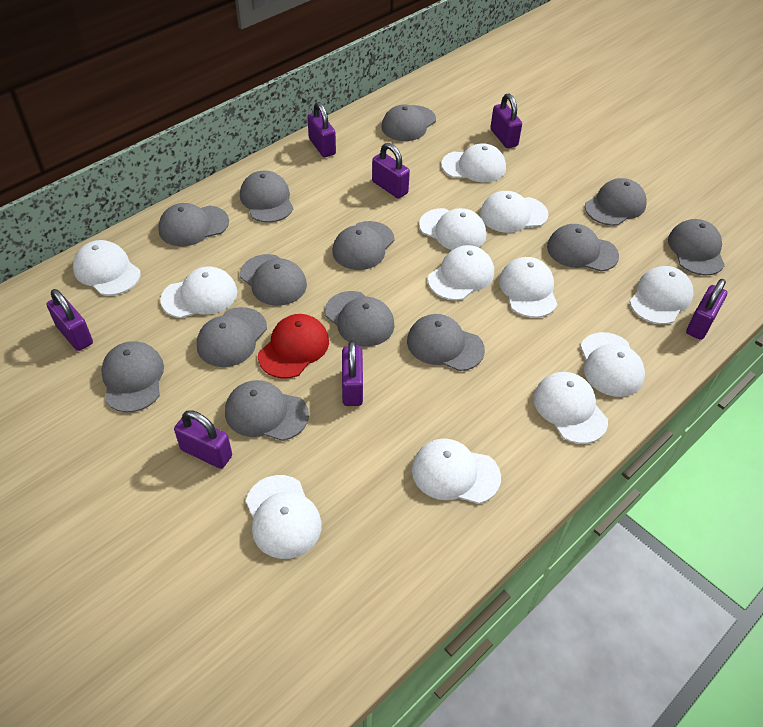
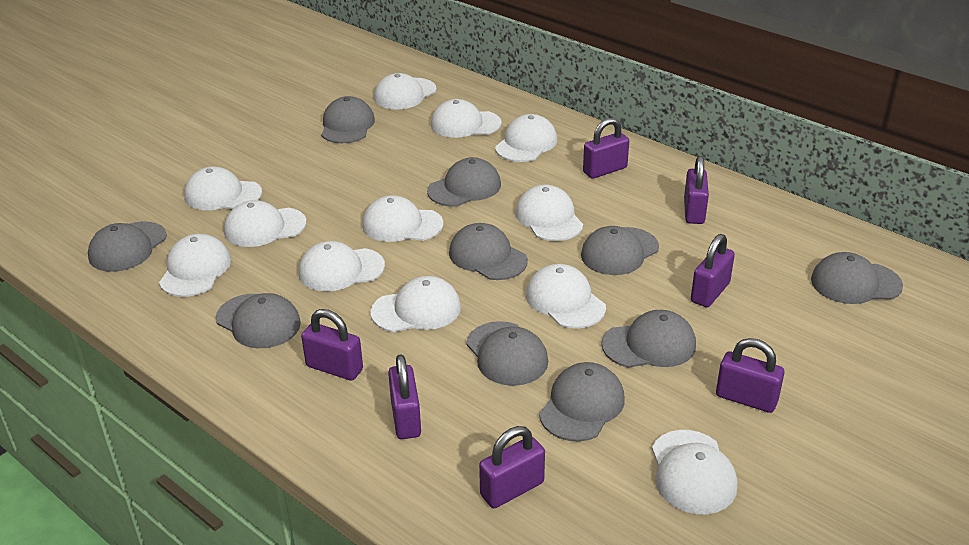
grey cap: 13 -> 10
red cap: 1 -> 0

